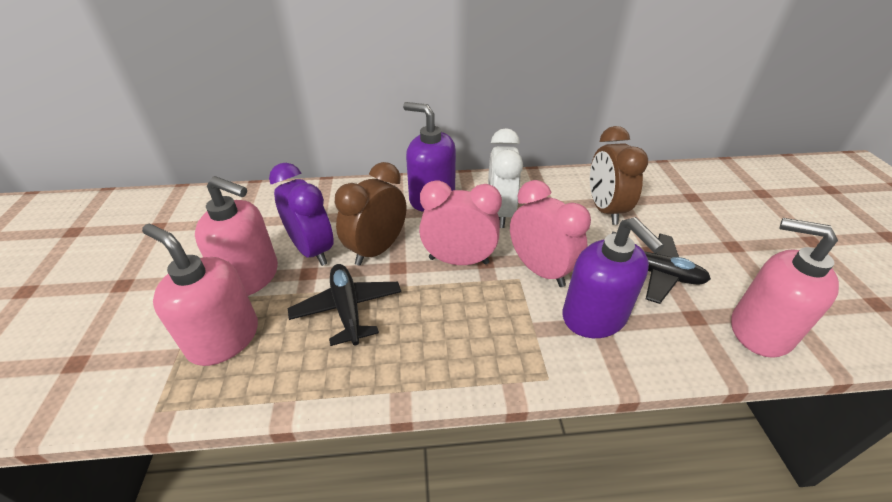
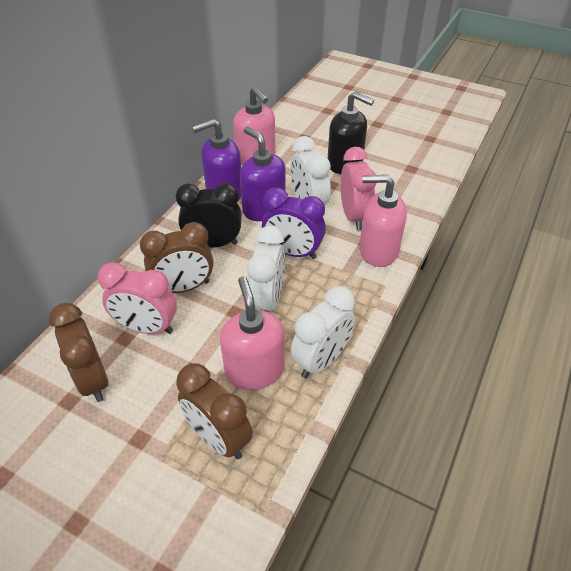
black clock: 0 -> 1
black plane: 2 -> 0
black soap dispenser: 0 -> 1
brown clock: 2 -> 3
white clock: 1 -> 3

